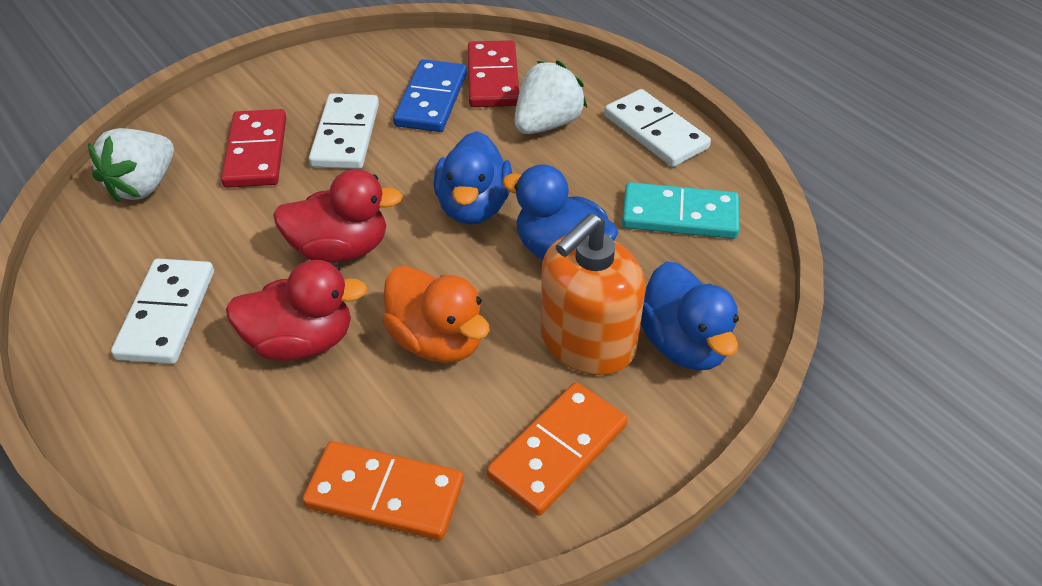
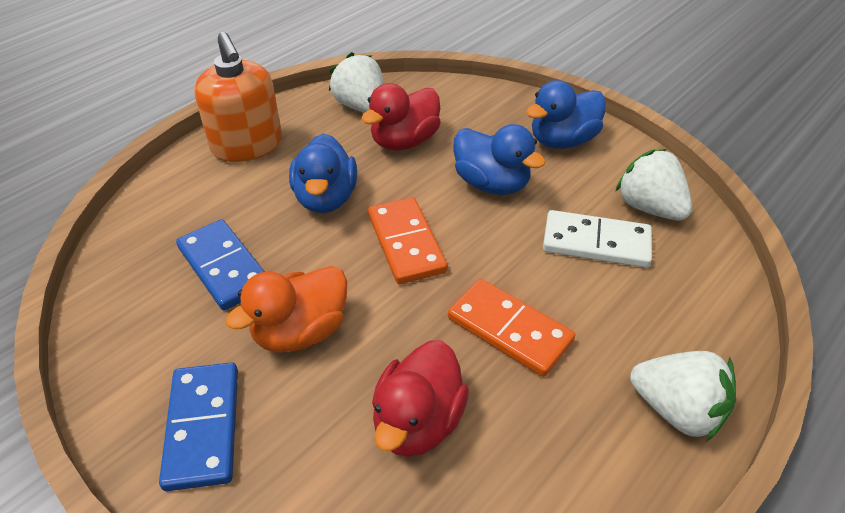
blue domino: 1 -> 2
red domino: 2 -> 0
turquoise domino: 1 -> 0
white domino: 3 -> 1
white strawberry: 2 -> 3

